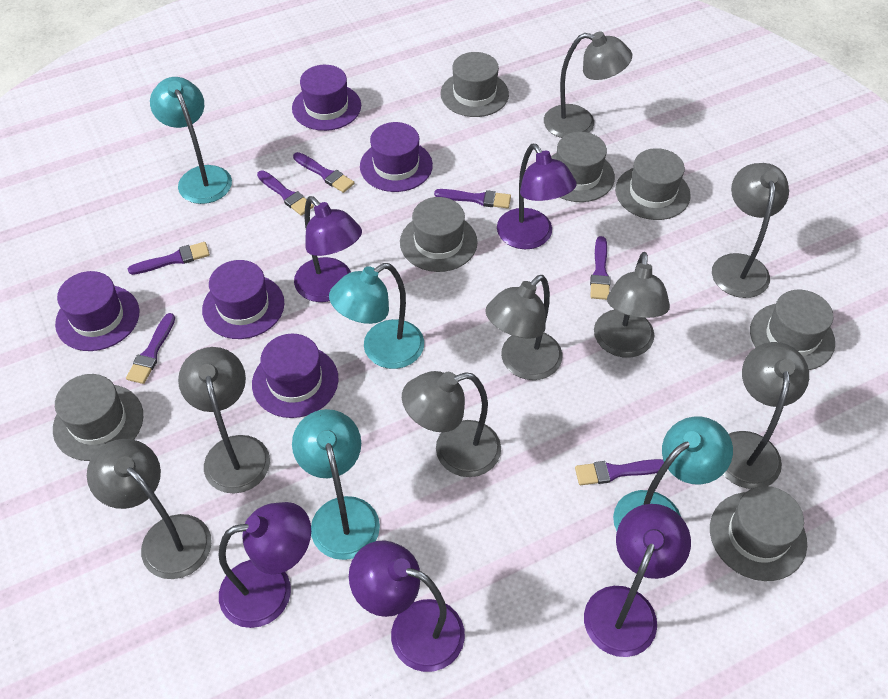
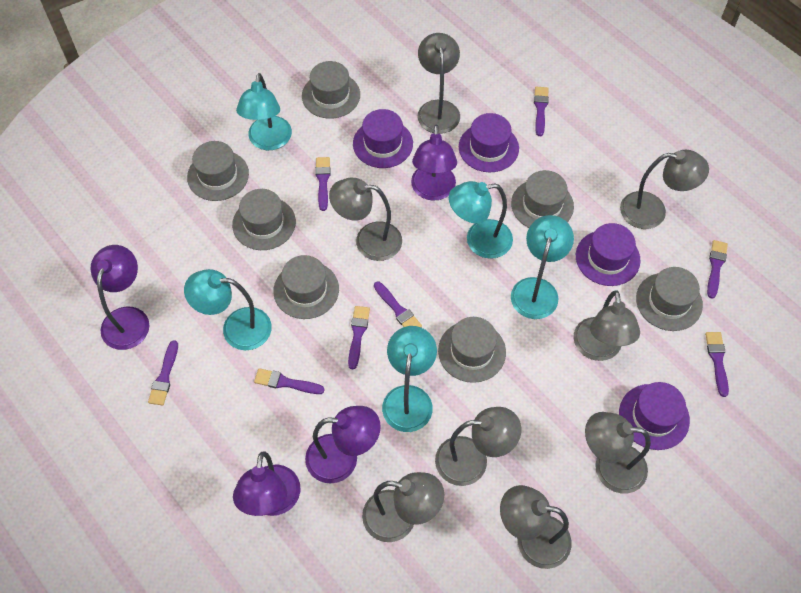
purple brush: 7 -> 8
purple hat: 5 -> 4
purple lamp: 5 -> 4
turquoise lamp: 4 -> 5

